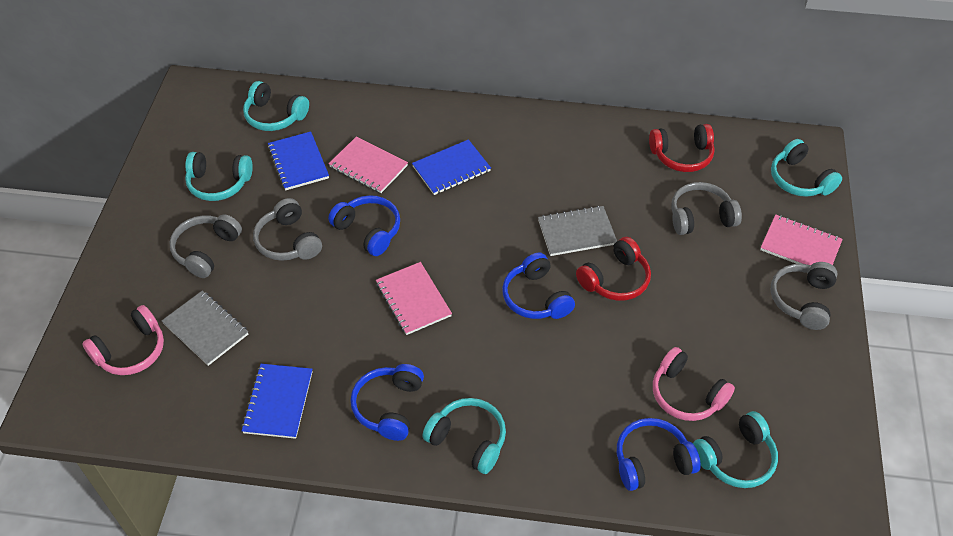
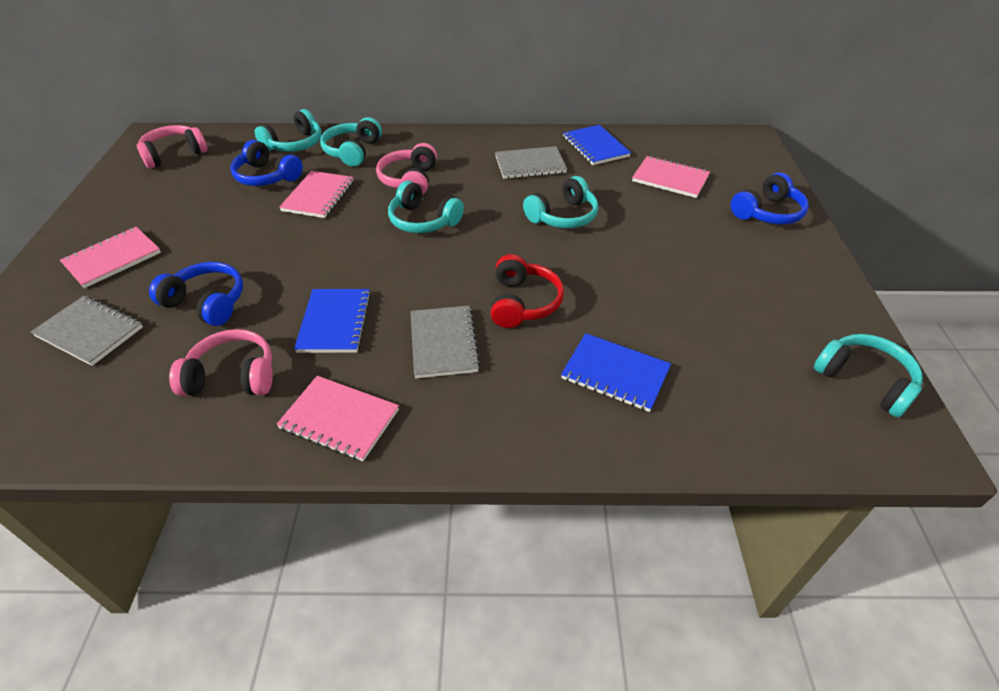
blue headphones: 4 -> 3
grey headphones: 4 -> 0
grey notebook: 2 -> 3
pink headphones: 2 -> 3
pink notebook: 3 -> 4
red headphones: 2 -> 1

